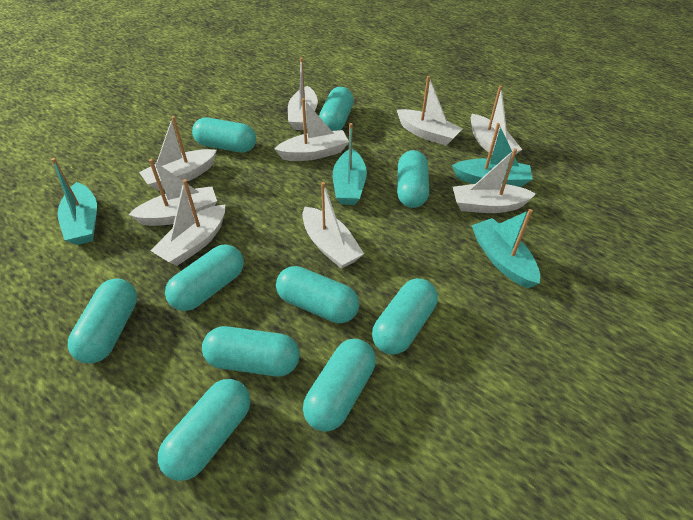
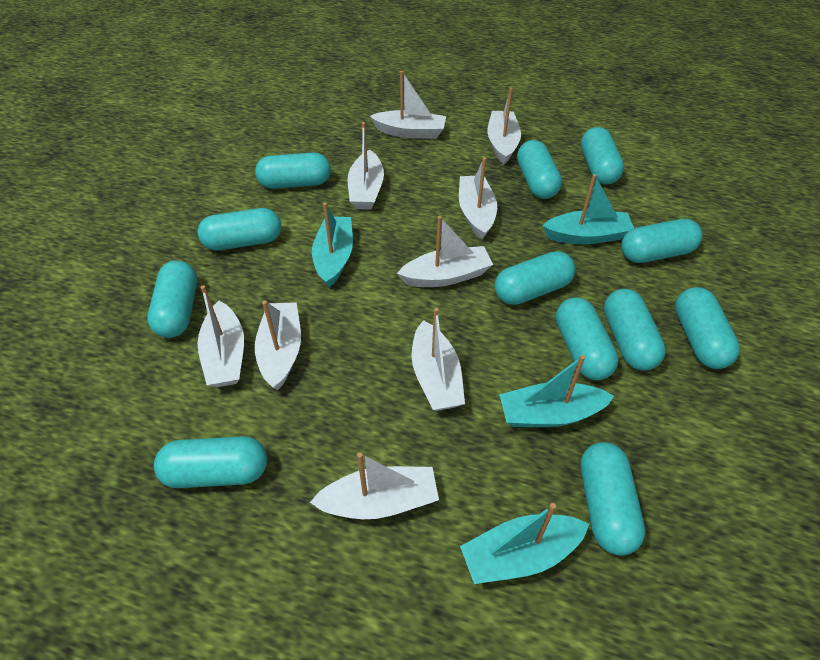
turquoise capsule: 10 -> 12

